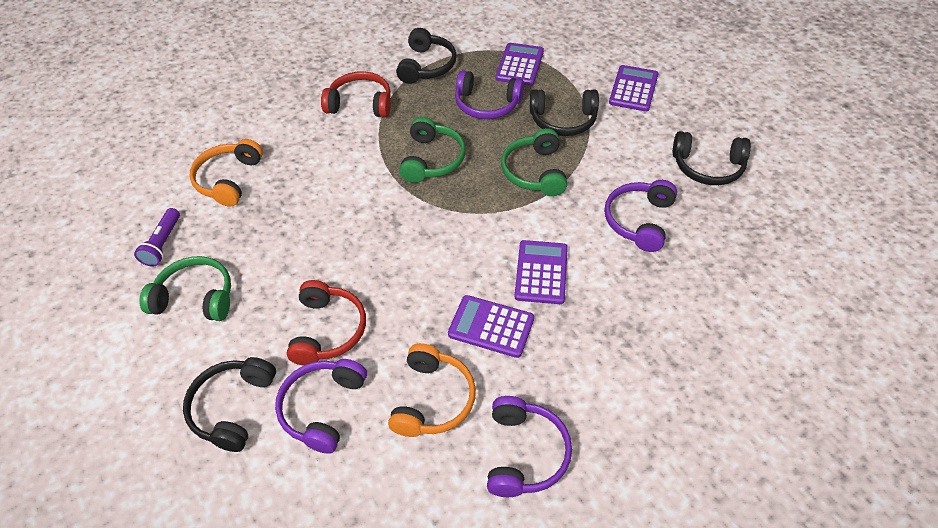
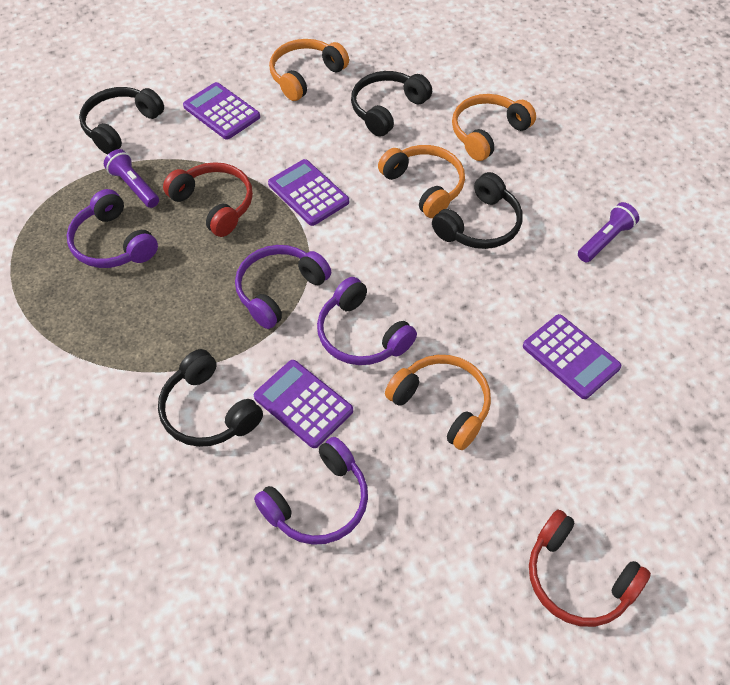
green headphones: 3 -> 0
orange headphones: 2 -> 4
purple flashlight: 1 -> 2

